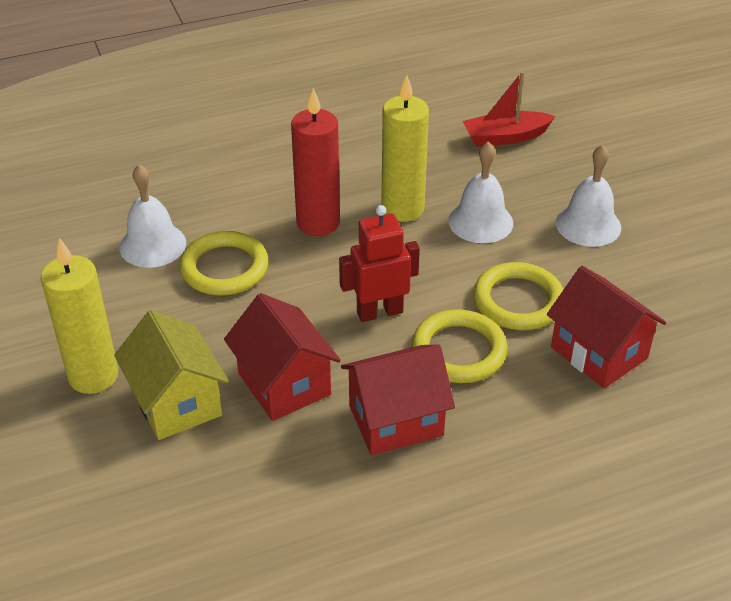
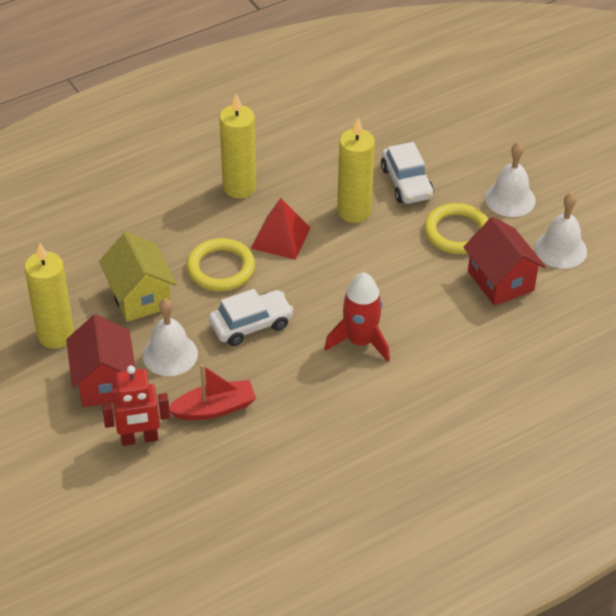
red candle: 1 -> 0
red house: 3 -> 2
red pyramid: 0 -> 1
red rocket: 0 -> 1
white car: 0 -> 2
yellow candle: 2 -> 3
yellow ring: 3 -> 2

